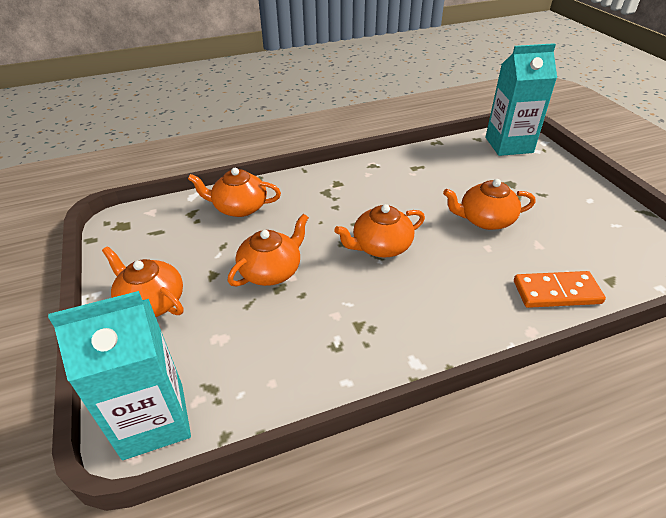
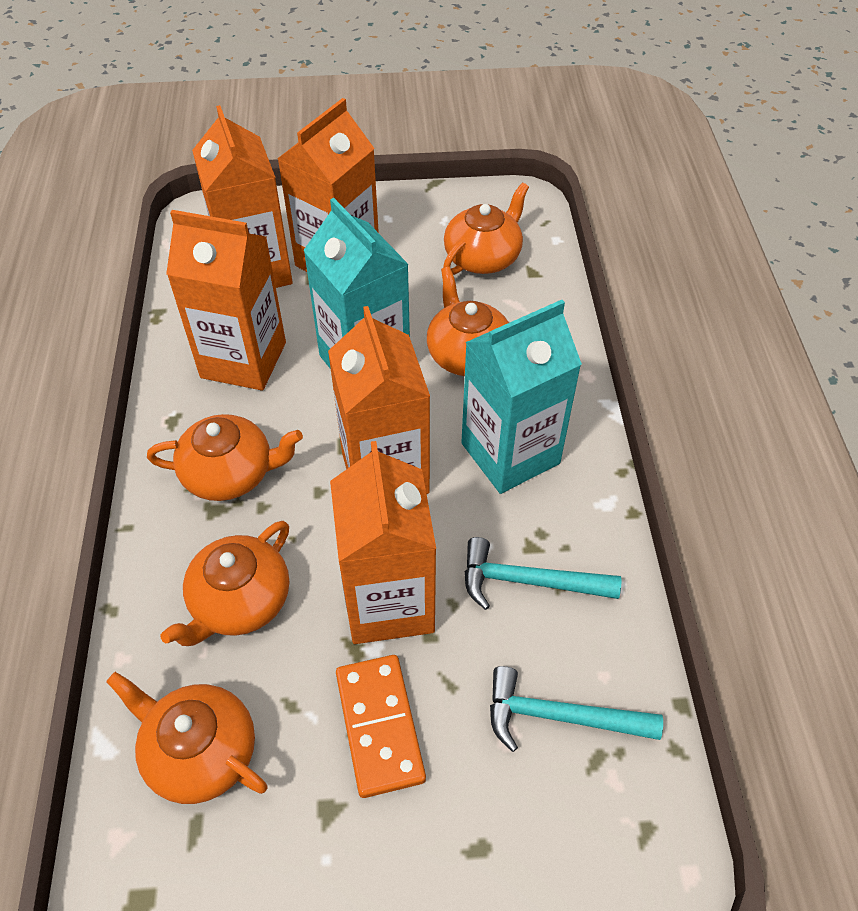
orange carton: 0 -> 5
turquoise hammer: 0 -> 2

